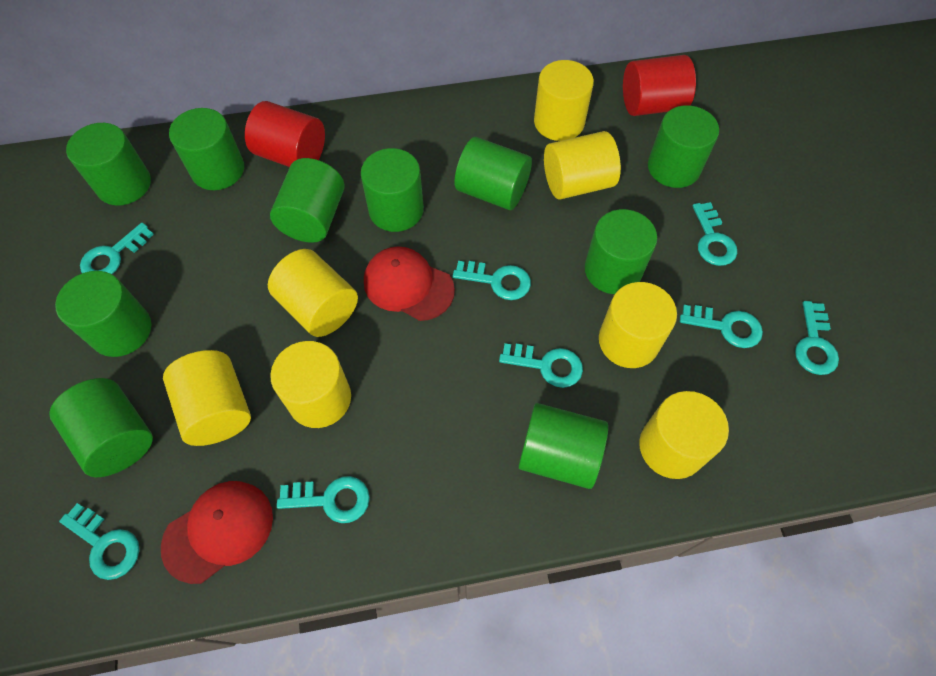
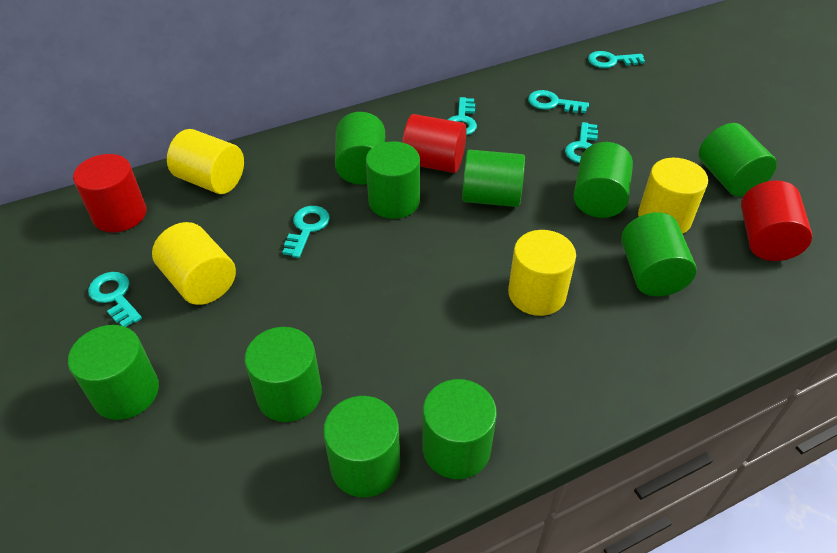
red cap: 2 -> 0
red cylinder: 2 -> 3
turquoise key: 8 -> 6
yellow cylinder: 7 -> 4

